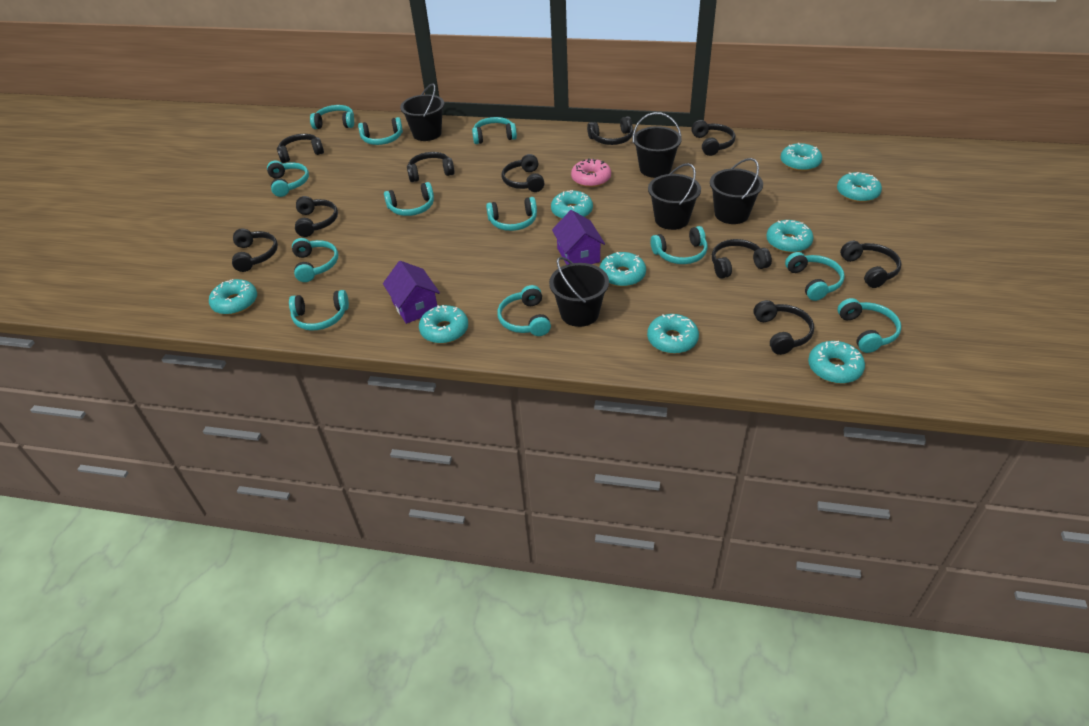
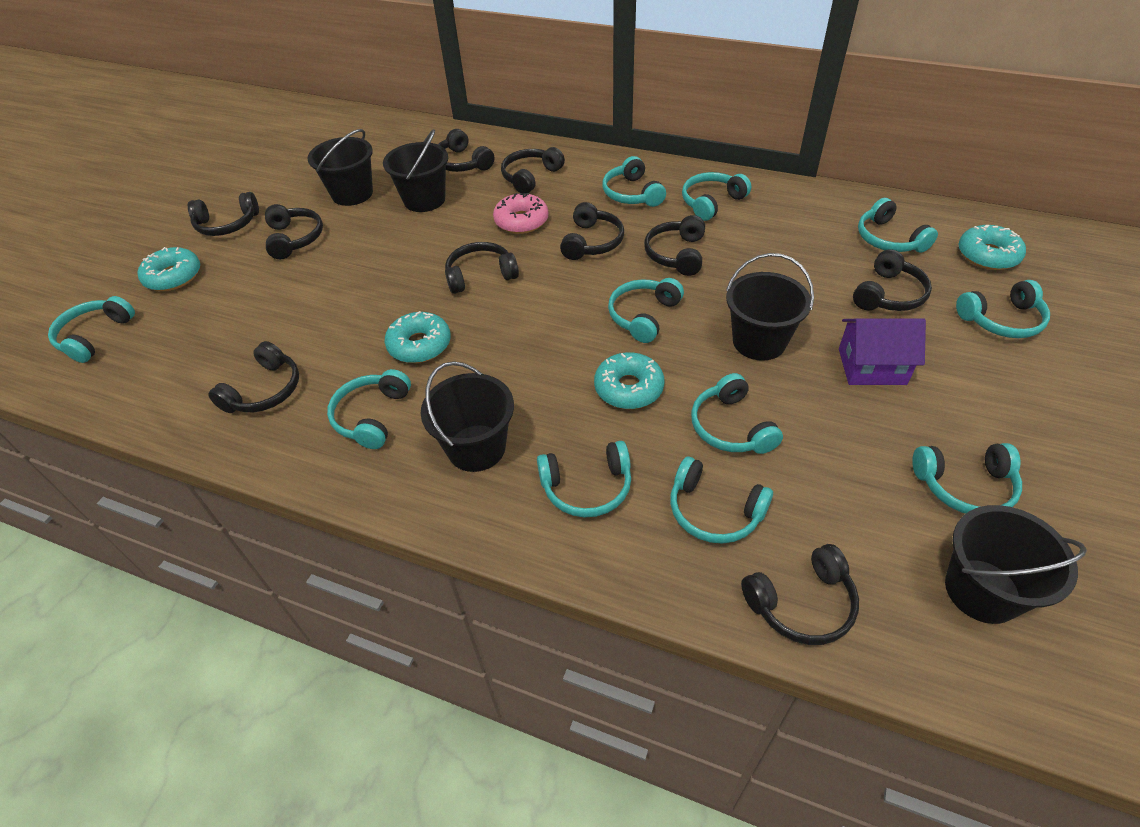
purple house: 2 -> 1
turquoise donut: 9 -> 4
turquoise headphones: 12 -> 11

